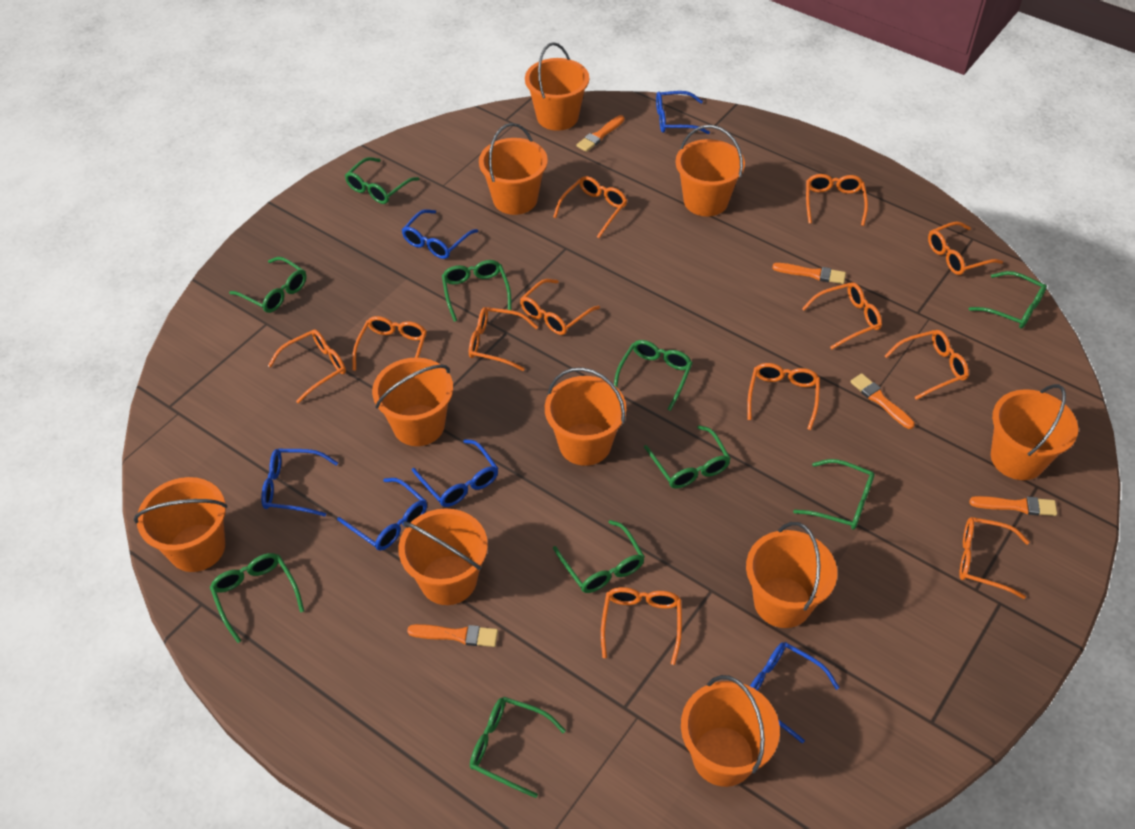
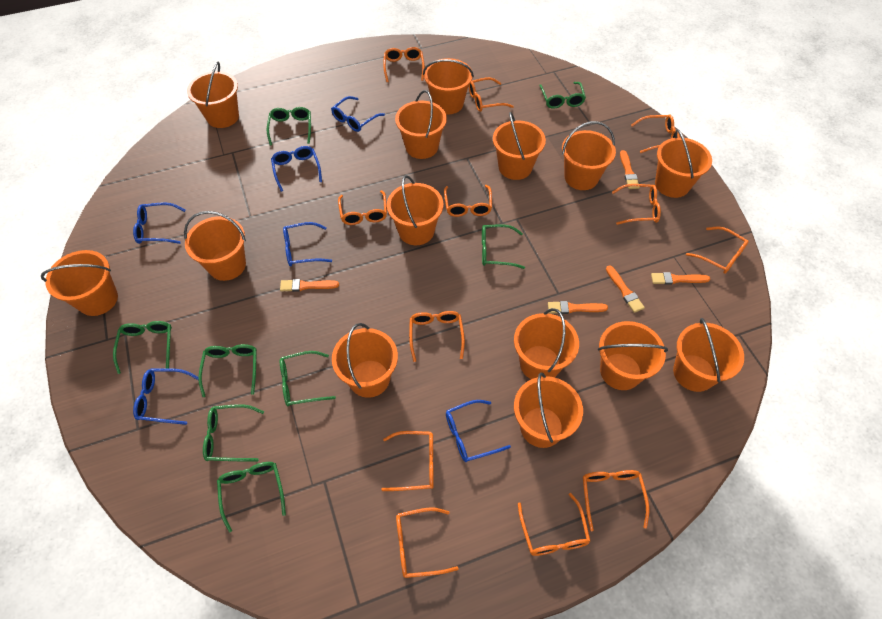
green glasses: 10 -> 8
orange bucket: 10 -> 14

